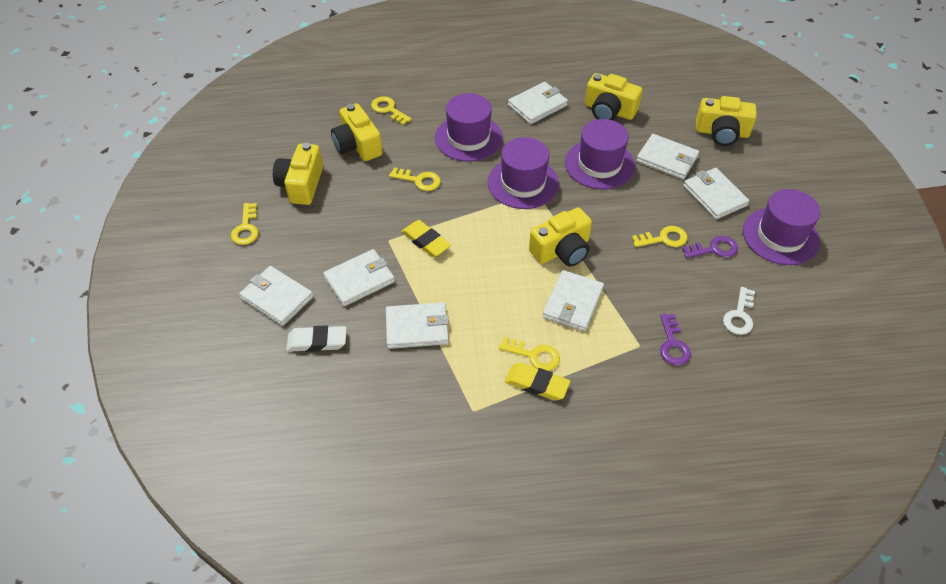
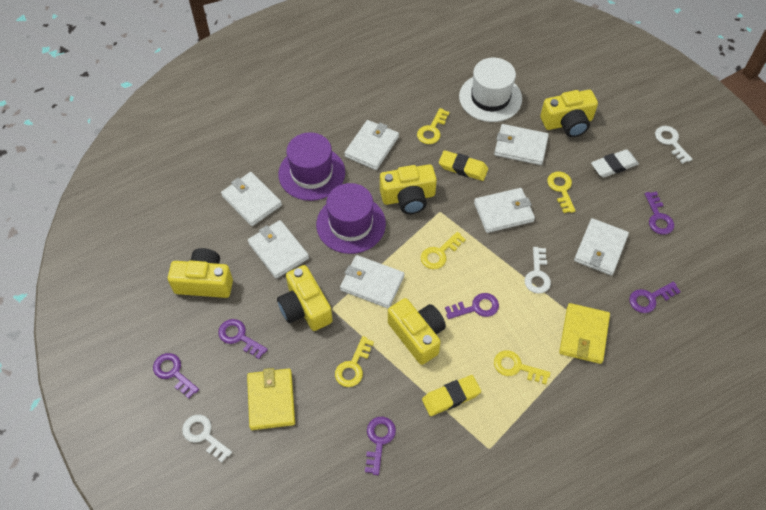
purple hat: 4 -> 2
purple key: 2 -> 6
white hat: 0 -> 1
white key: 1 -> 3
yellow wallet: 0 -> 2

